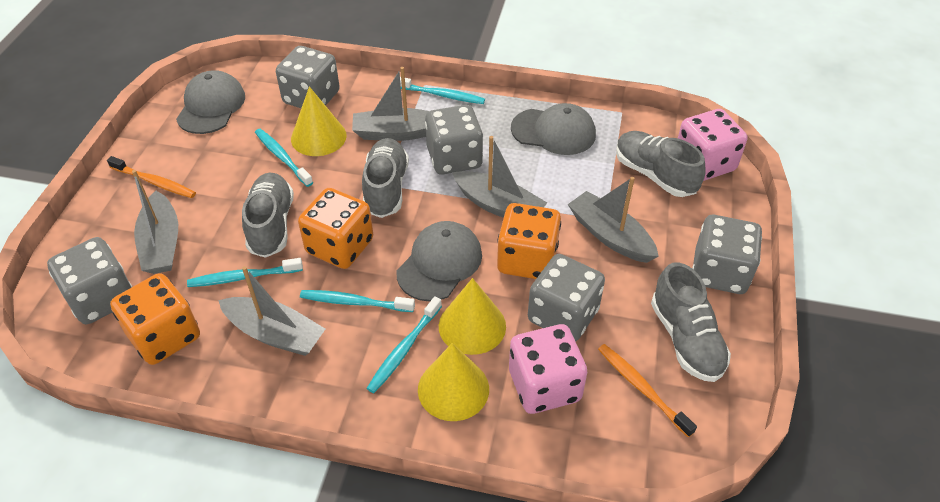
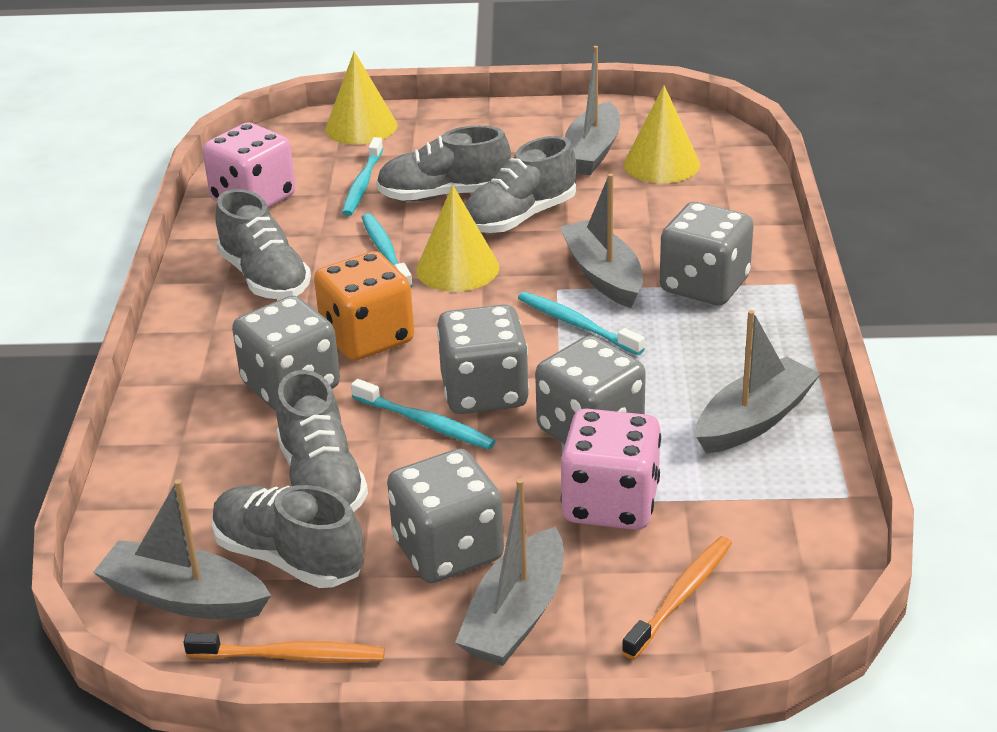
grey cap: 3 -> 0
grey shoe: 4 -> 5
orange dice: 3 -> 1
turquoise toothbrush: 5 -> 4

